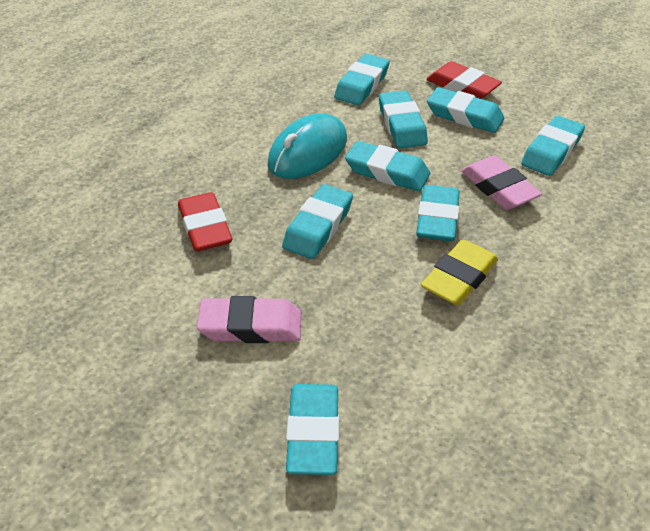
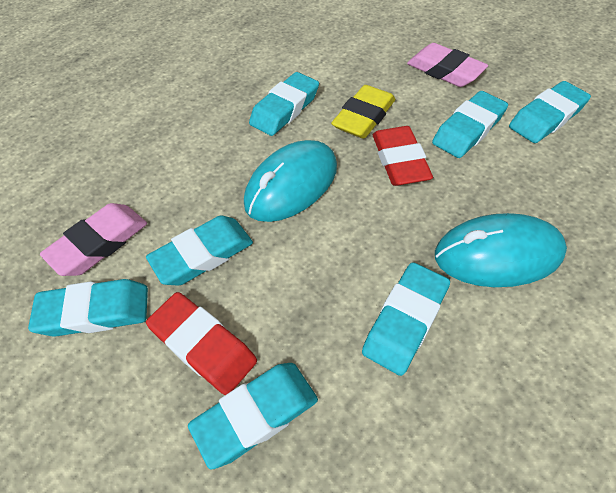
turquoise eraser: 8 -> 7
turquoise mouse: 1 -> 2

